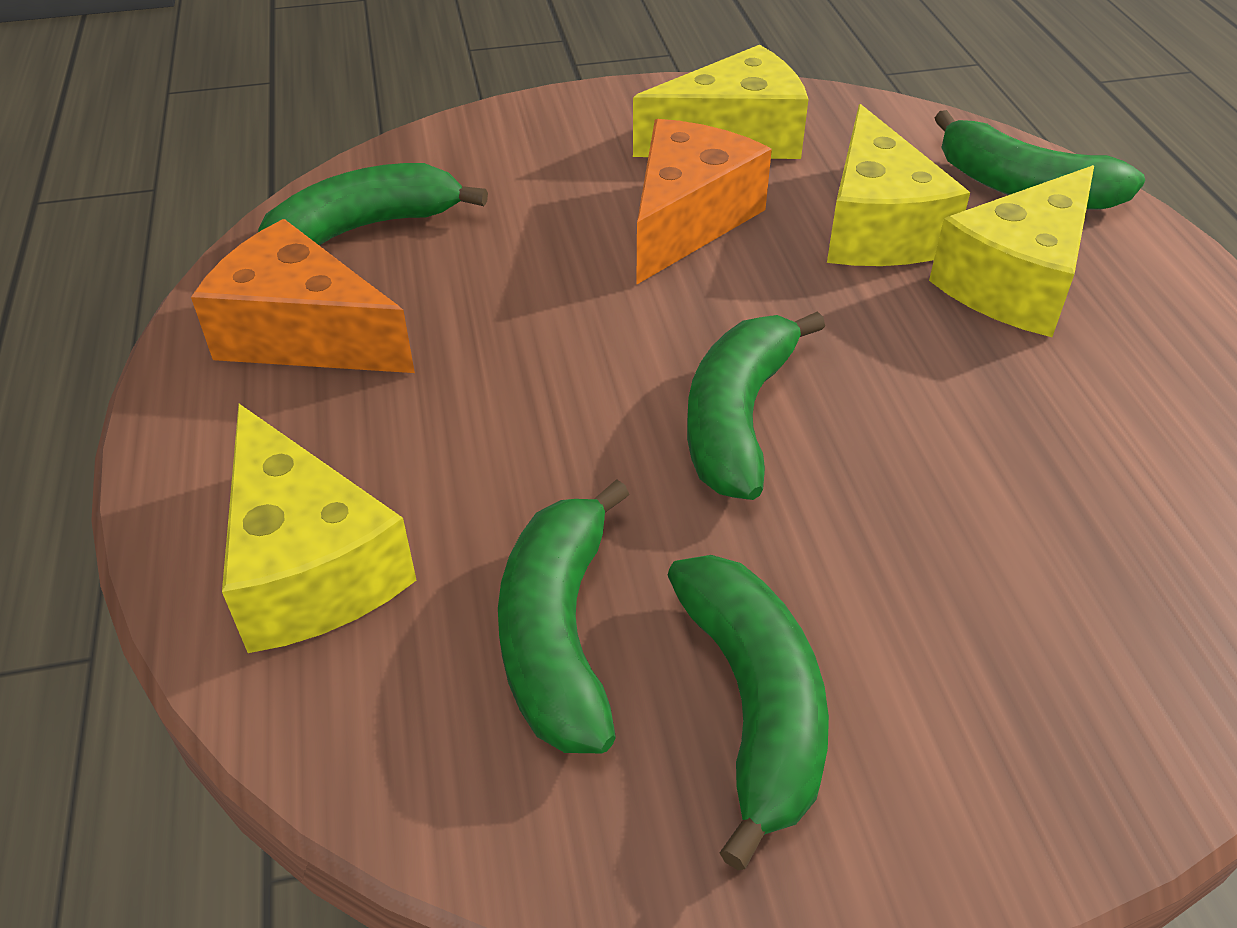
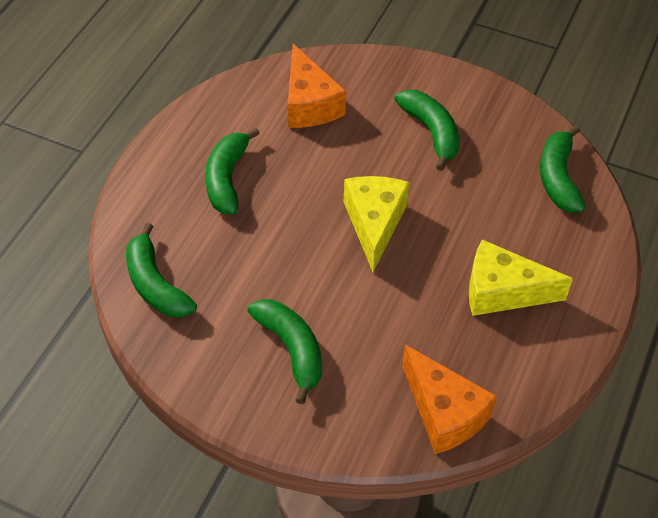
yellow cheese: 4 -> 2

